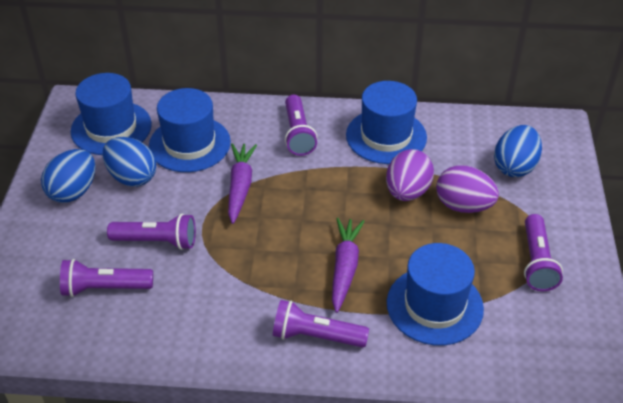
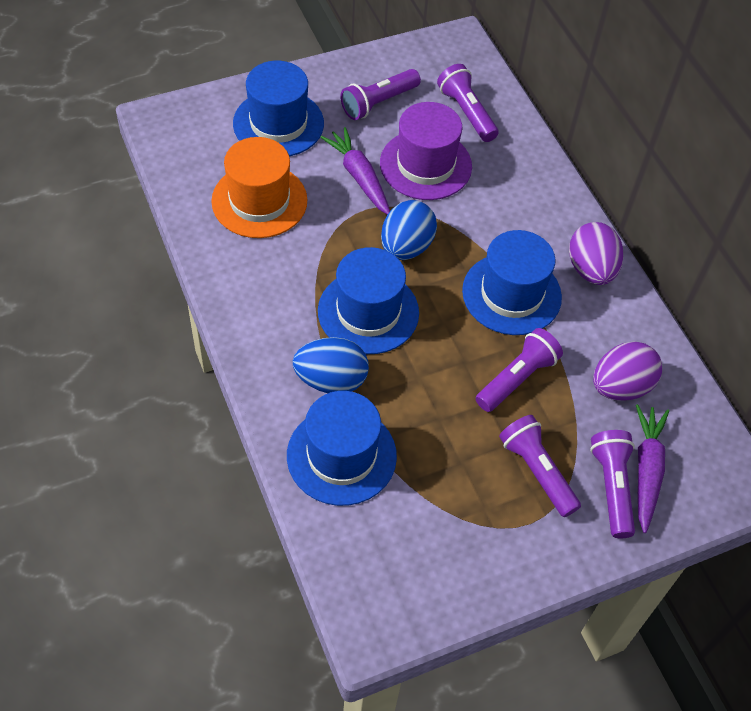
blue egg: 3 -> 2
orange hat: 0 -> 1
purple hat: 0 -> 1

